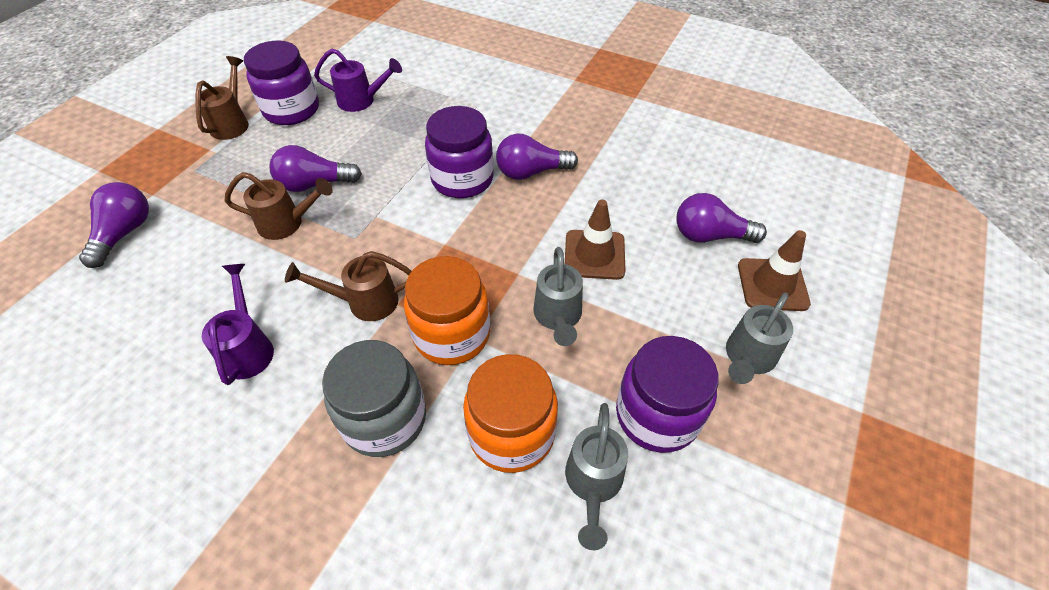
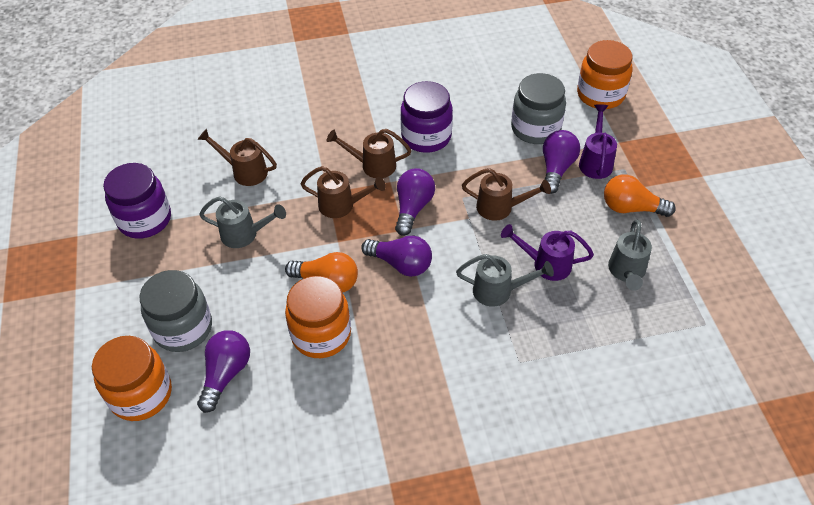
brown traffic cone: 2 -> 0
brown watering can: 3 -> 4
grey jar: 1 -> 2
orange jar: 2 -> 3
orange light bulb: 0 -> 2
purple jar: 3 -> 2

